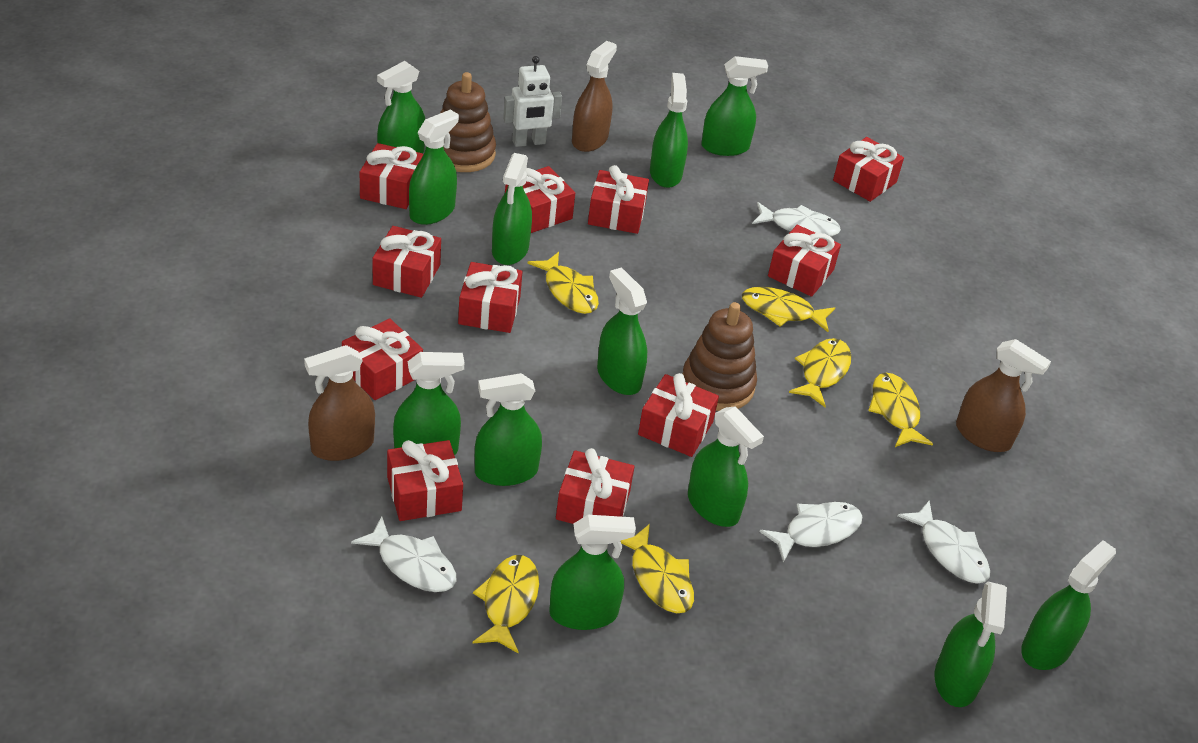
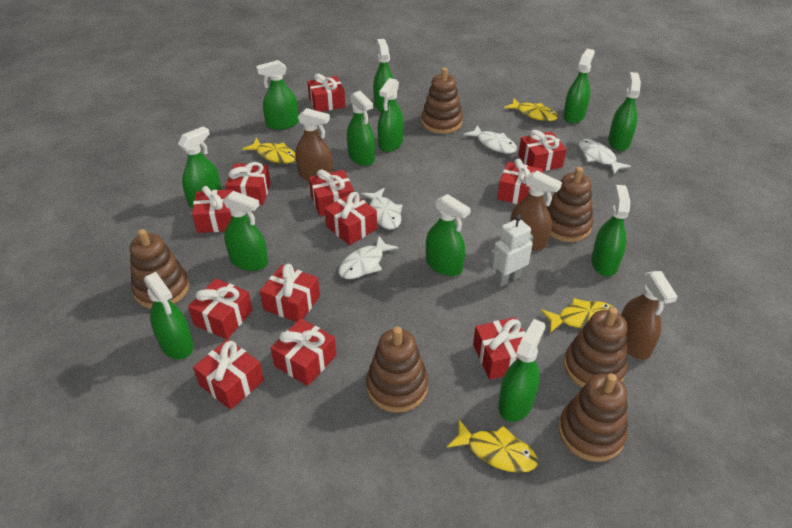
brown stacking toy: 2 -> 6
red gift: 11 -> 12
yellow fish: 6 -> 4

